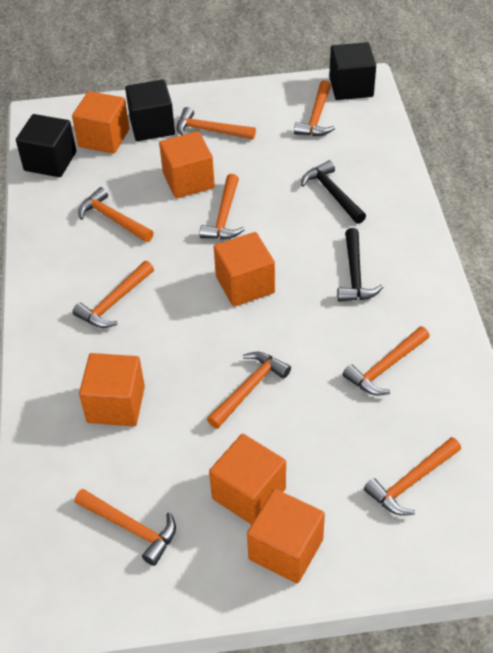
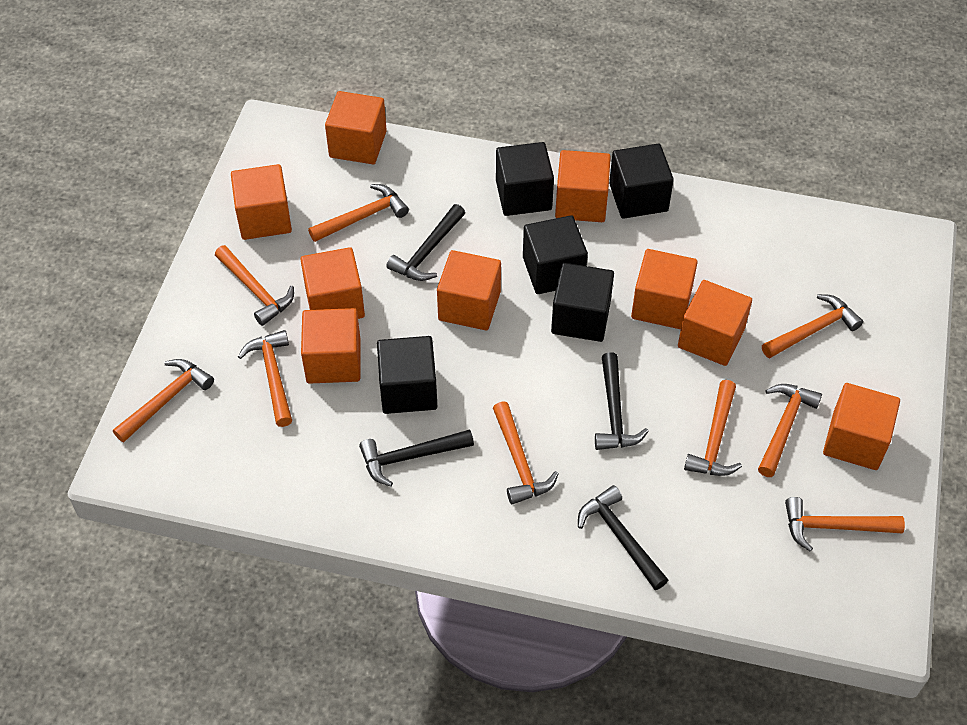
black cube: 3 -> 5
black hammer: 2 -> 4
orange cube: 6 -> 9

